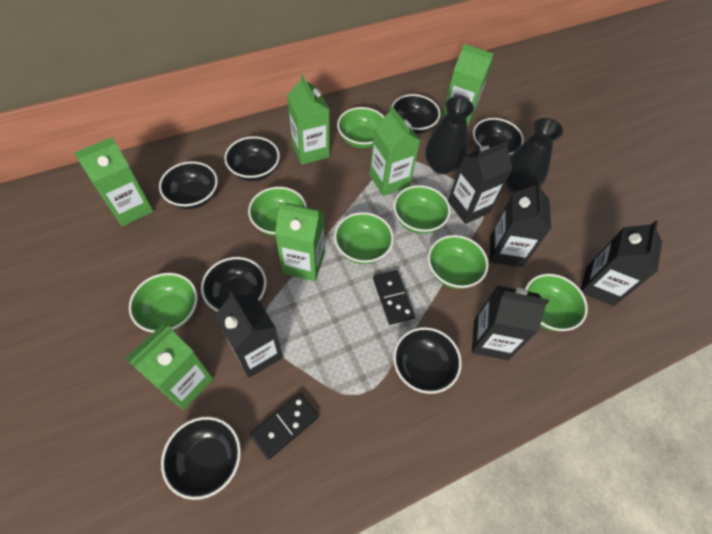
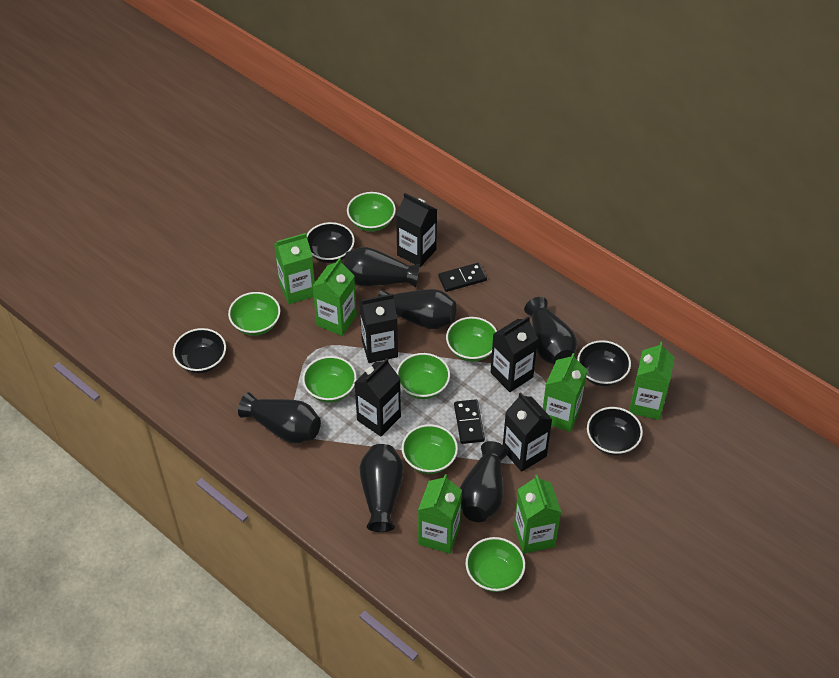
black bowl: 7 -> 4
black vase: 2 -> 6

